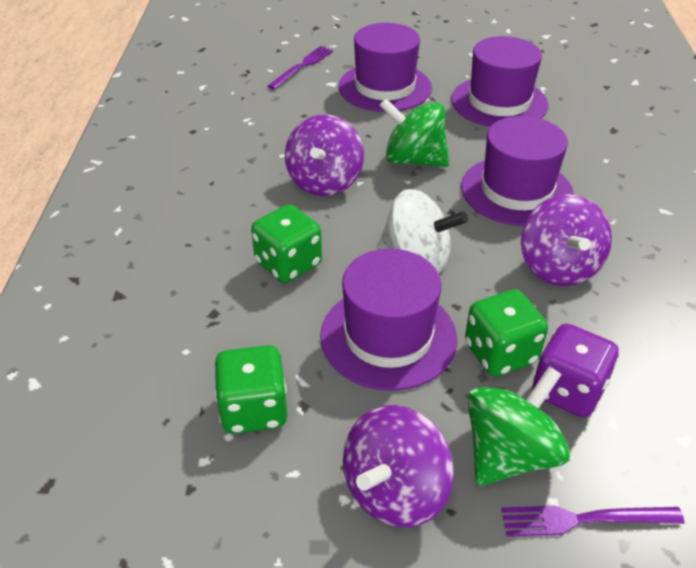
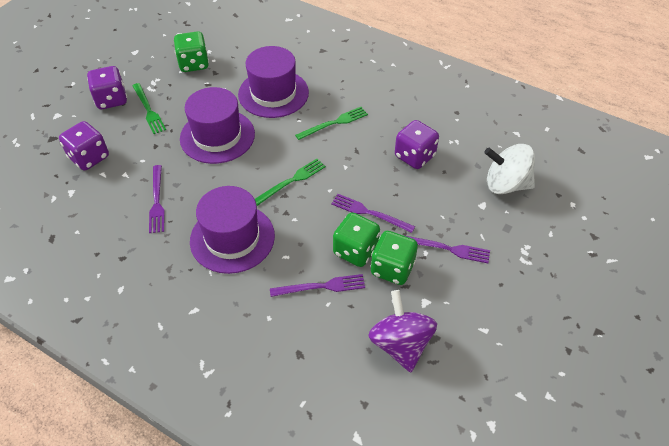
green fork: 0 -> 3
green spinning top: 2 -> 0
purple dice: 1 -> 3
purple fork: 2 -> 4
purple hat: 4 -> 3
purple spinning top: 3 -> 1

